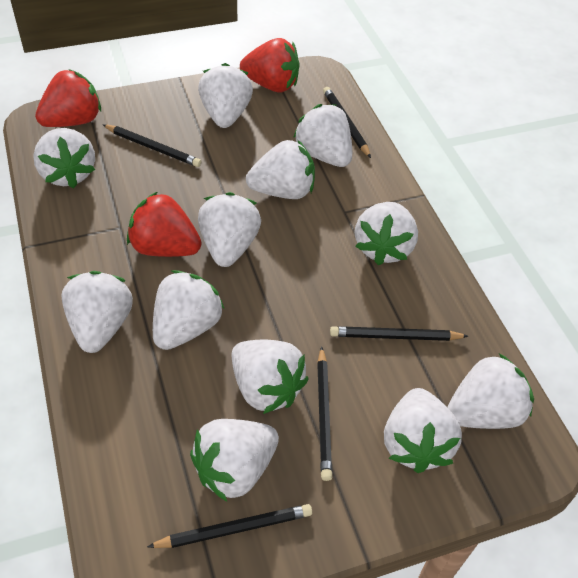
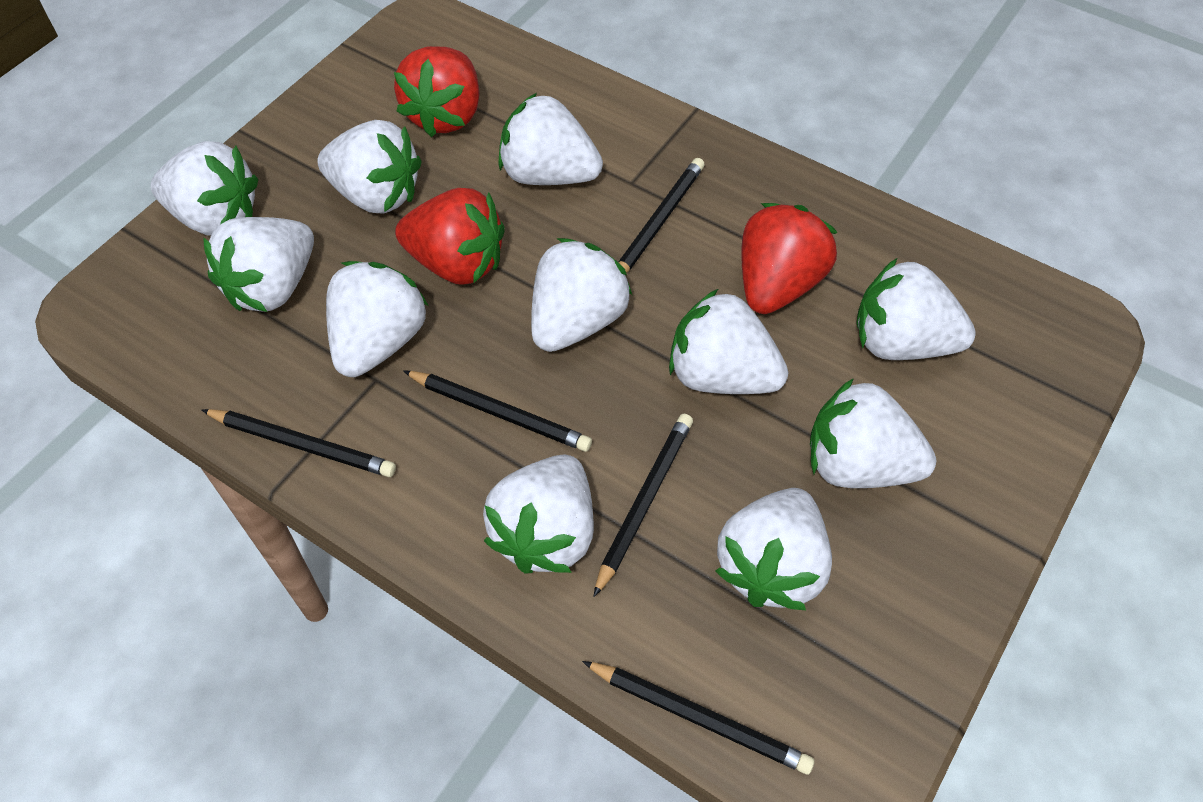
white strawberry: 12 -> 11

